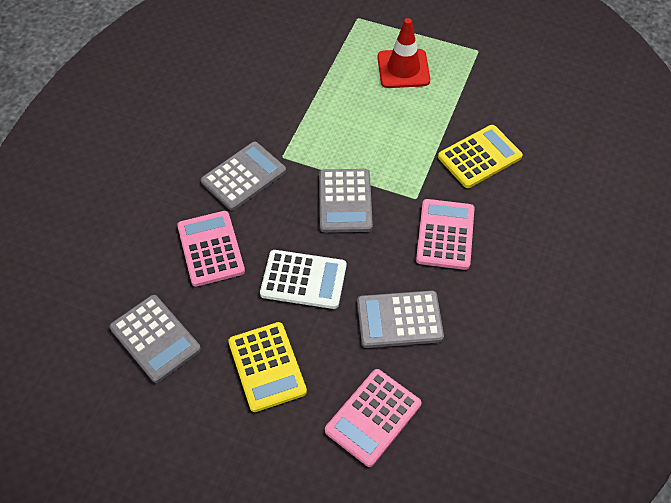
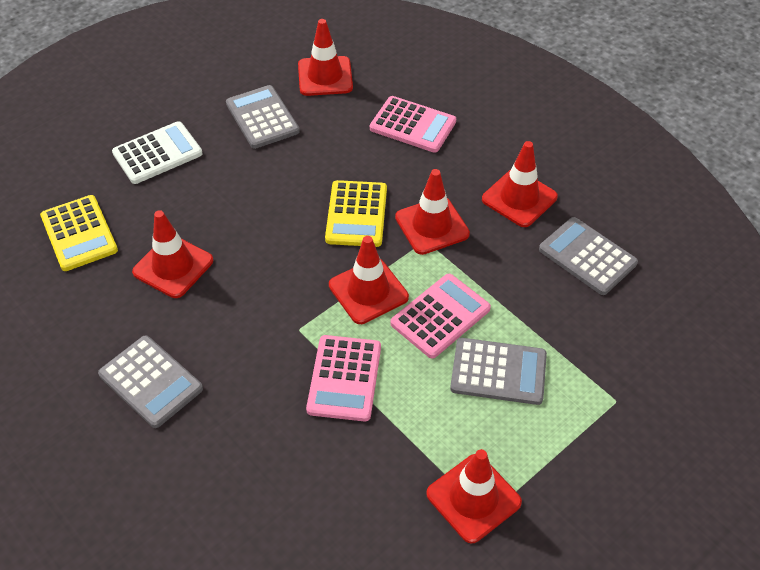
red traffic cone: 1 -> 6

